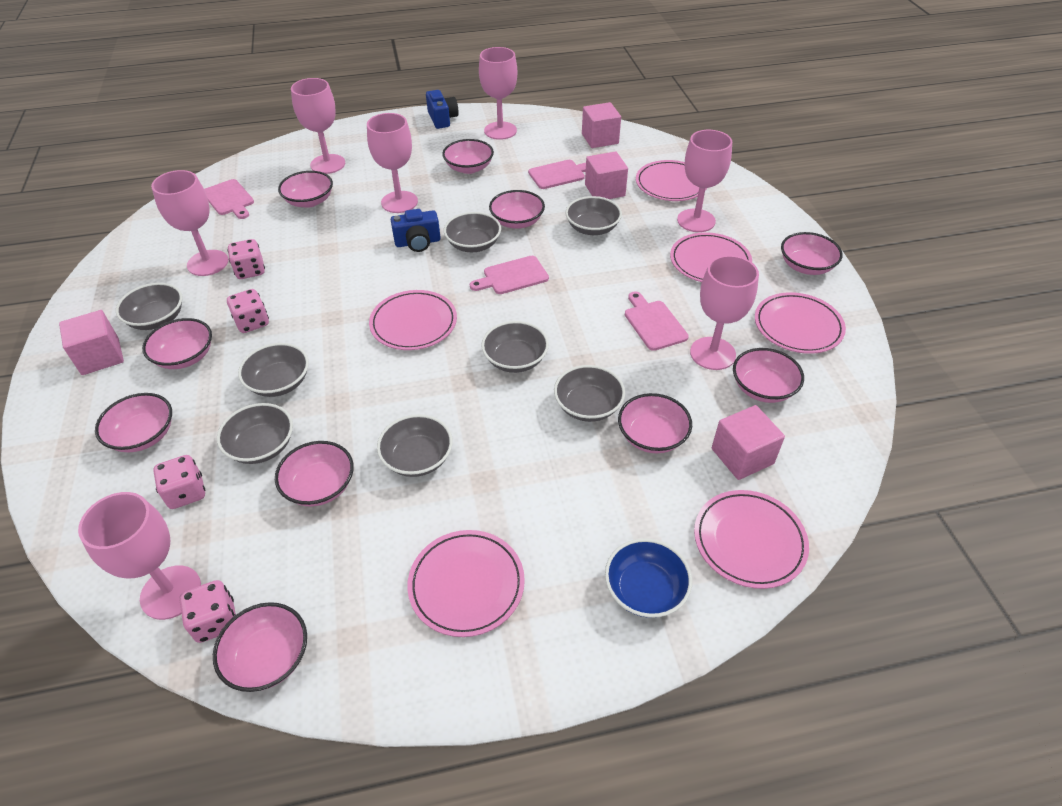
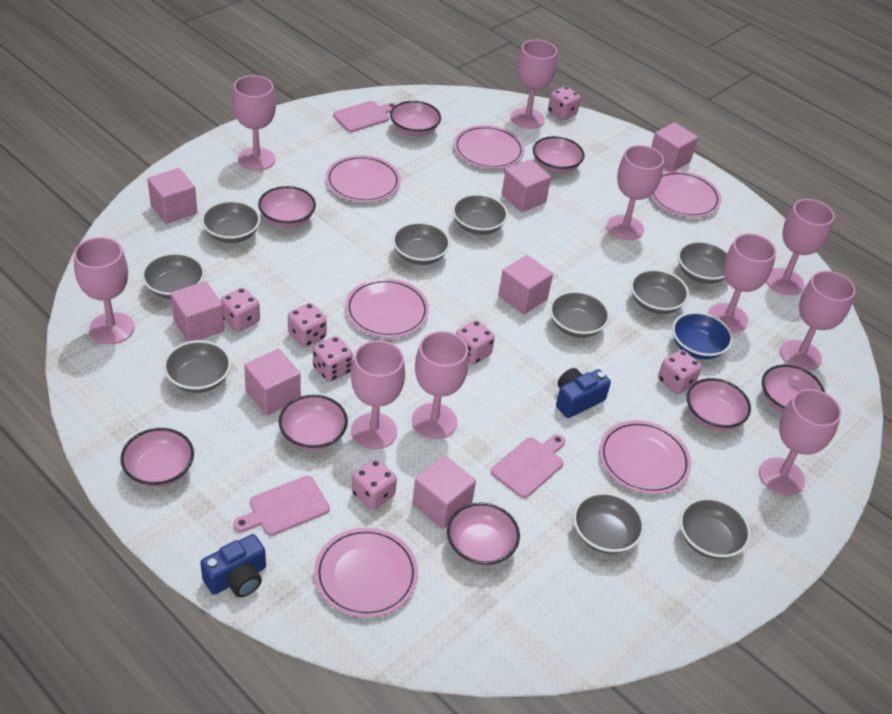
grey bowl: 8 -> 10
pink bowl: 10 -> 8
pink cube: 4 -> 7
pink cutting board: 4 -> 3
pink dice: 4 -> 7
pink goblet: 7 -> 10

